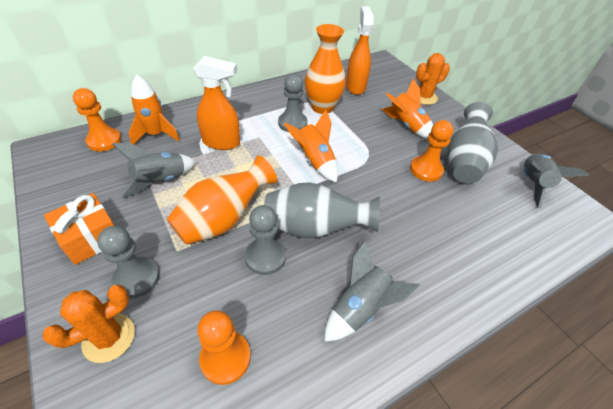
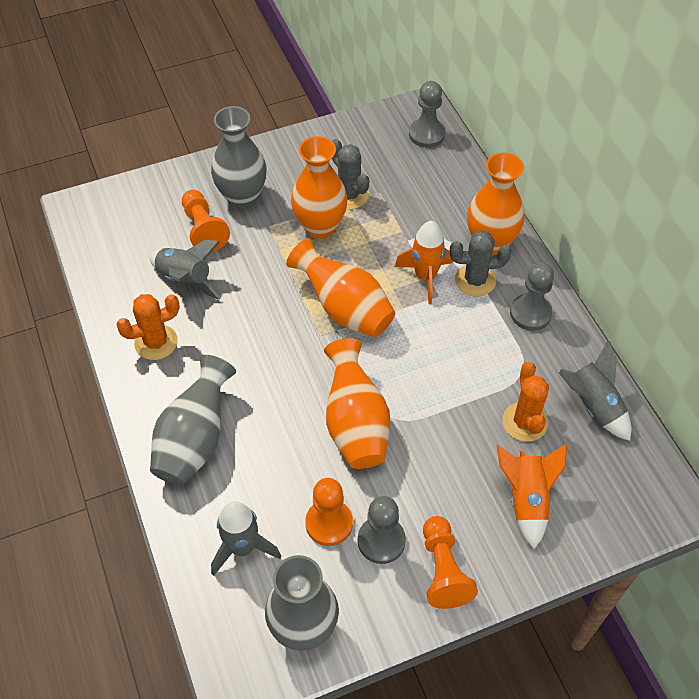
grey cactus: 0 -> 2
grey vase: 2 -> 3
orange gift: 1 -> 0
orange rocket: 3 -> 2
orange spray bottle: 2 -> 0
orange vase: 2 -> 4

